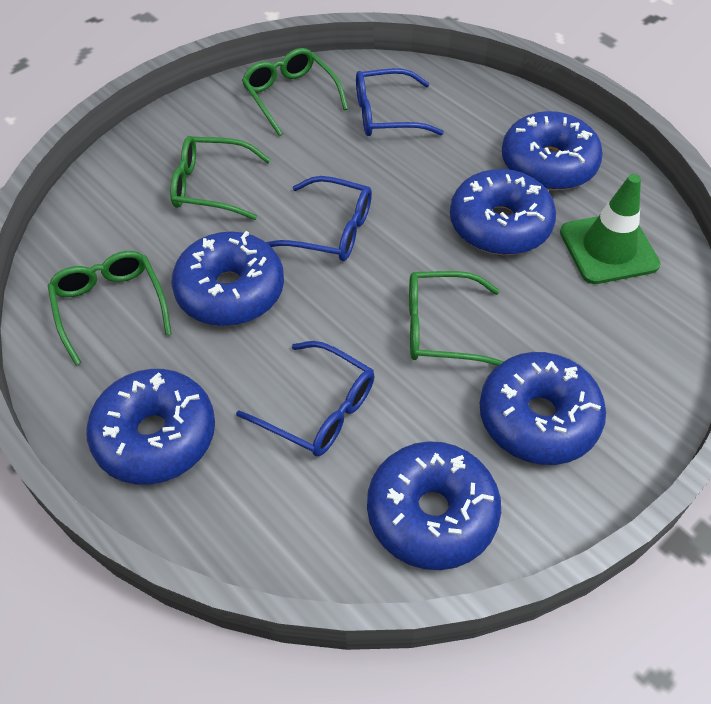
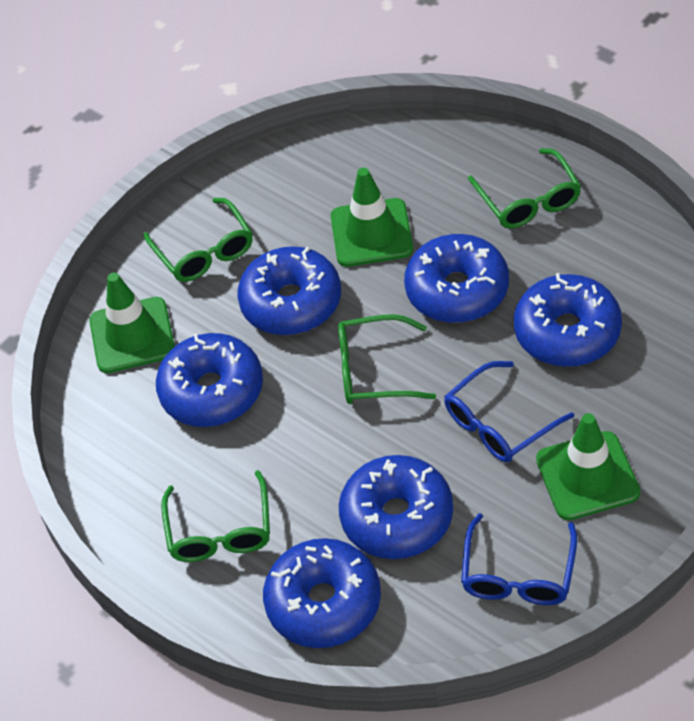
blue glasses: 3 -> 2
green traffic cone: 1 -> 3

